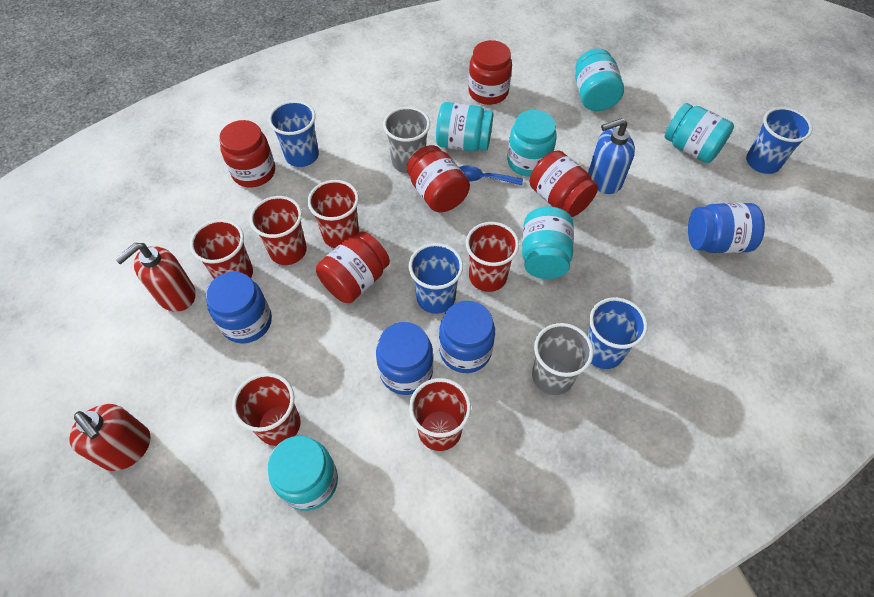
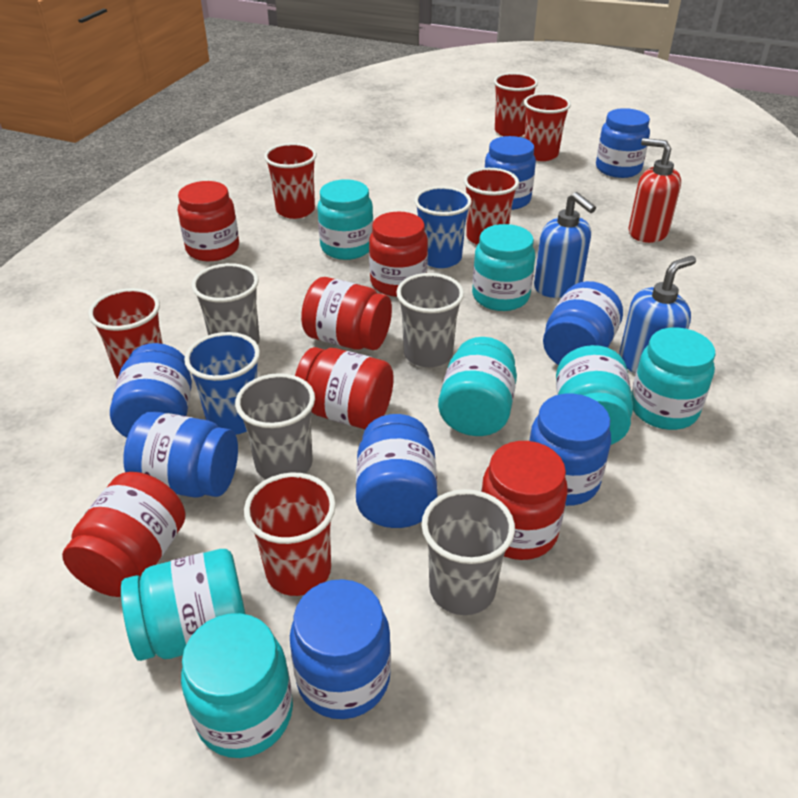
blue cup: 4 -> 2
blue jar: 4 -> 8
blue soap dispenser: 1 -> 2
blue spoon: 1 -> 0
grey cup: 2 -> 4
red jar: 5 -> 6
red soap dispenser: 2 -> 1
turquoise jar: 6 -> 7

